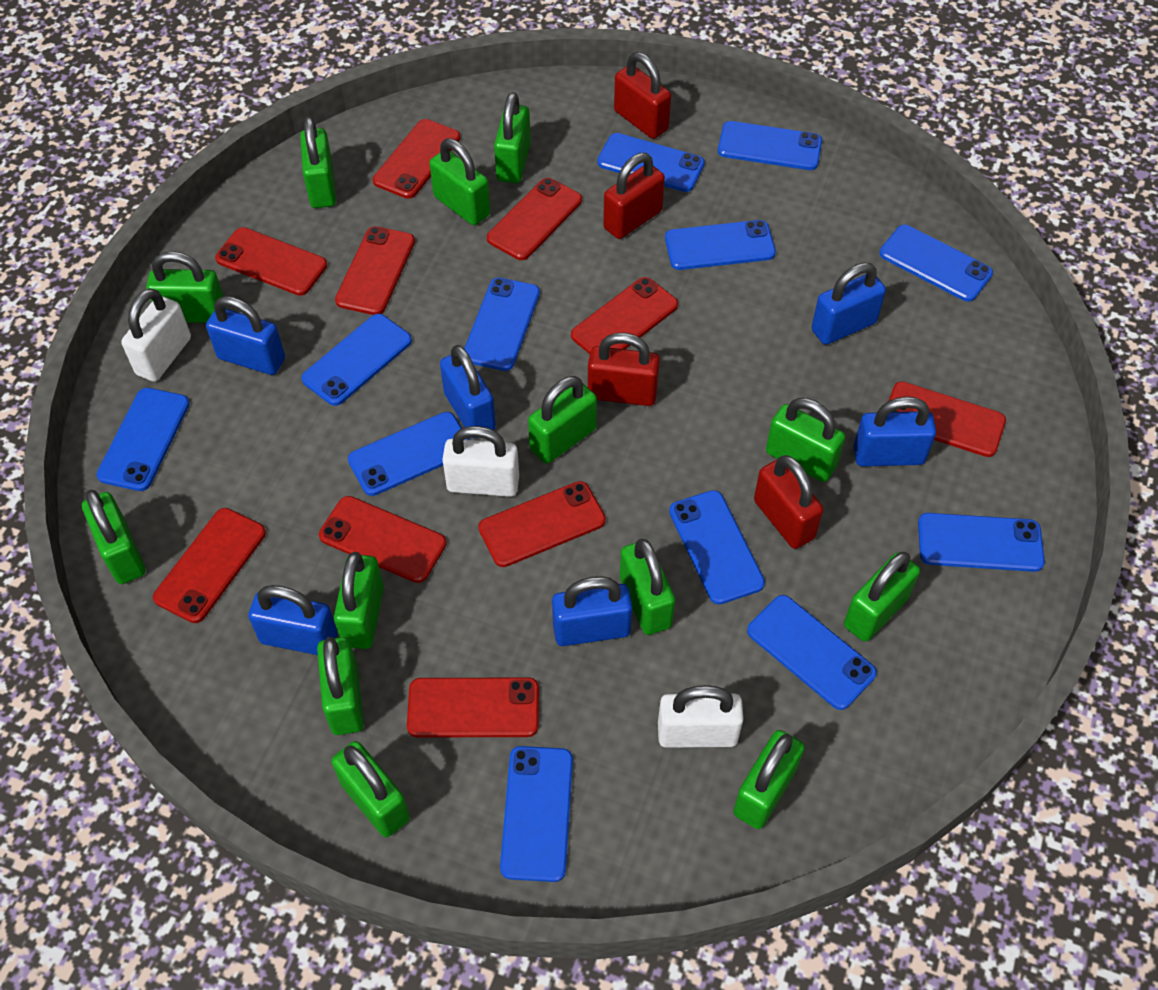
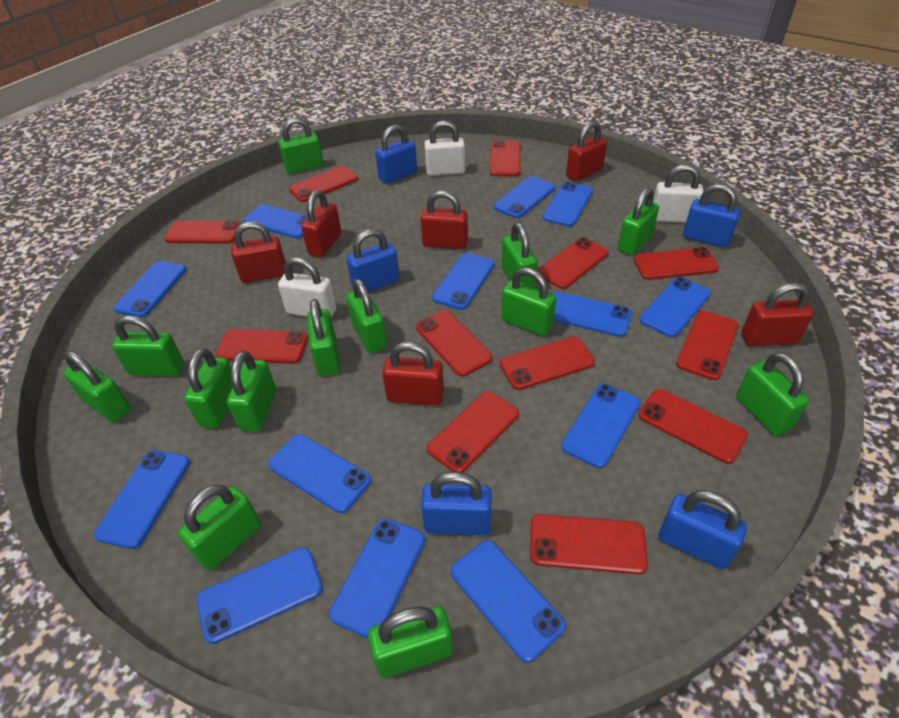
blue padlock: 6 -> 5
blue phone: 12 -> 13
red padlock: 4 -> 6
red phone: 10 -> 12

